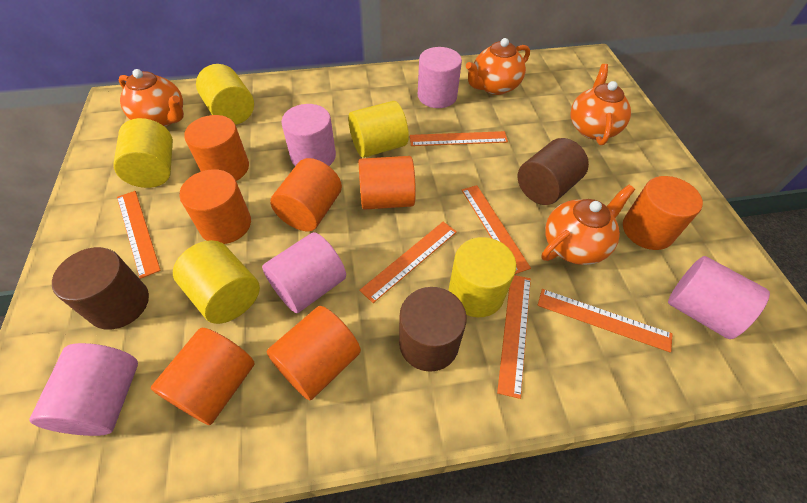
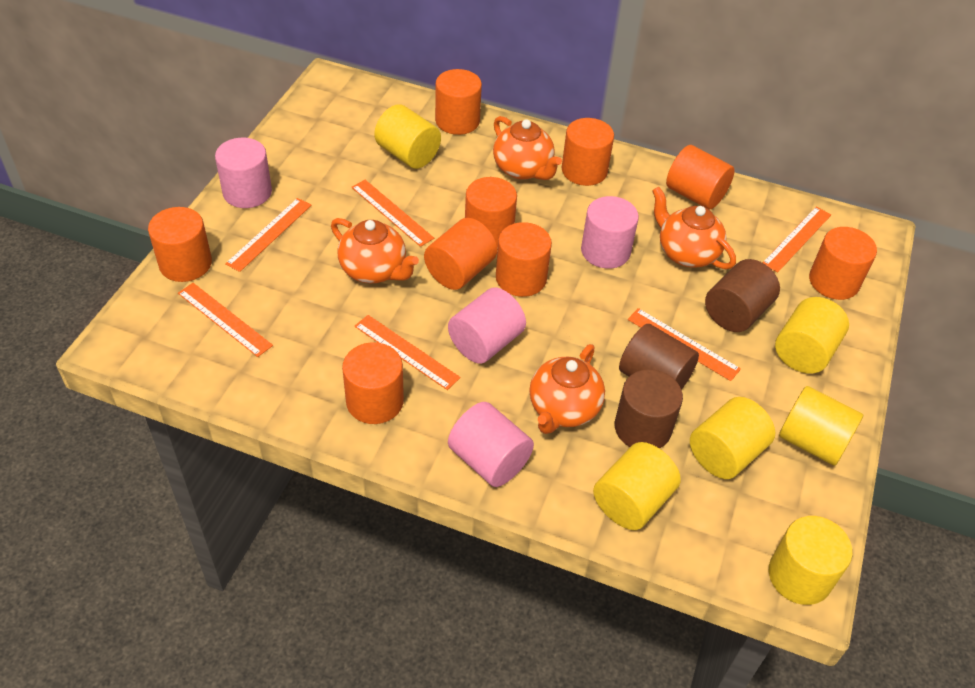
orange cylinder: 7 -> 9
pink cylinder: 5 -> 4
yellow cylinder: 5 -> 6

